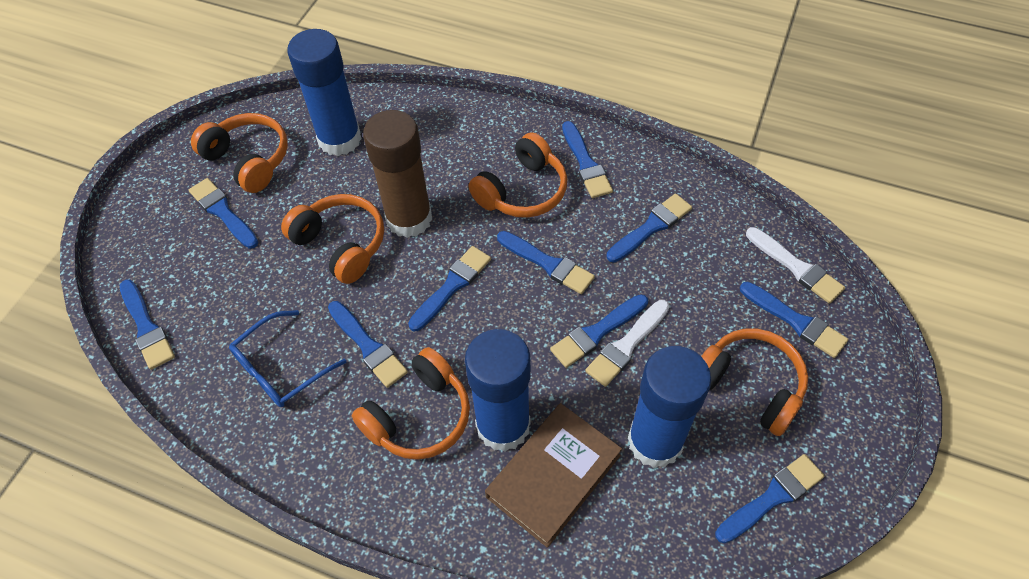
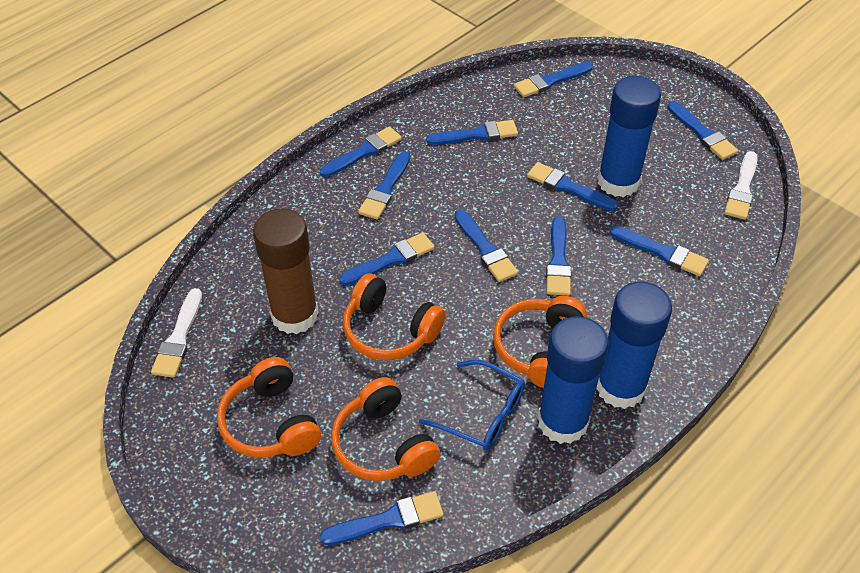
blue brush: 10 -> 11
brown book: 1 -> 0
orange headphones: 5 -> 4

